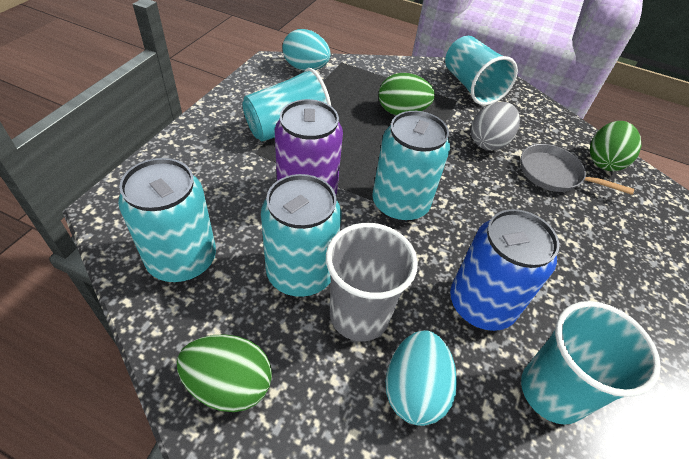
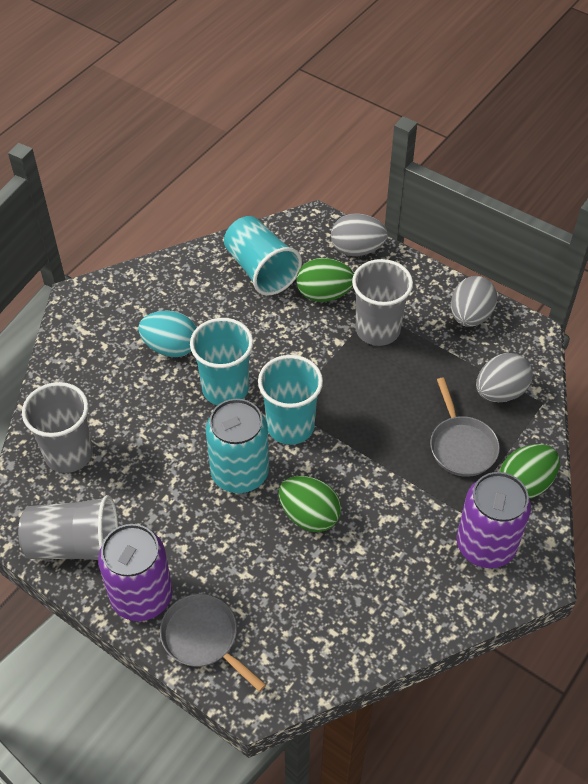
blue can: 1 -> 0
grey cup: 1 -> 3
grey egg: 1 -> 3
grey pan: 1 -> 2
purple can: 1 -> 2
turquoise can: 3 -> 1
turquoise egg: 2 -> 1

